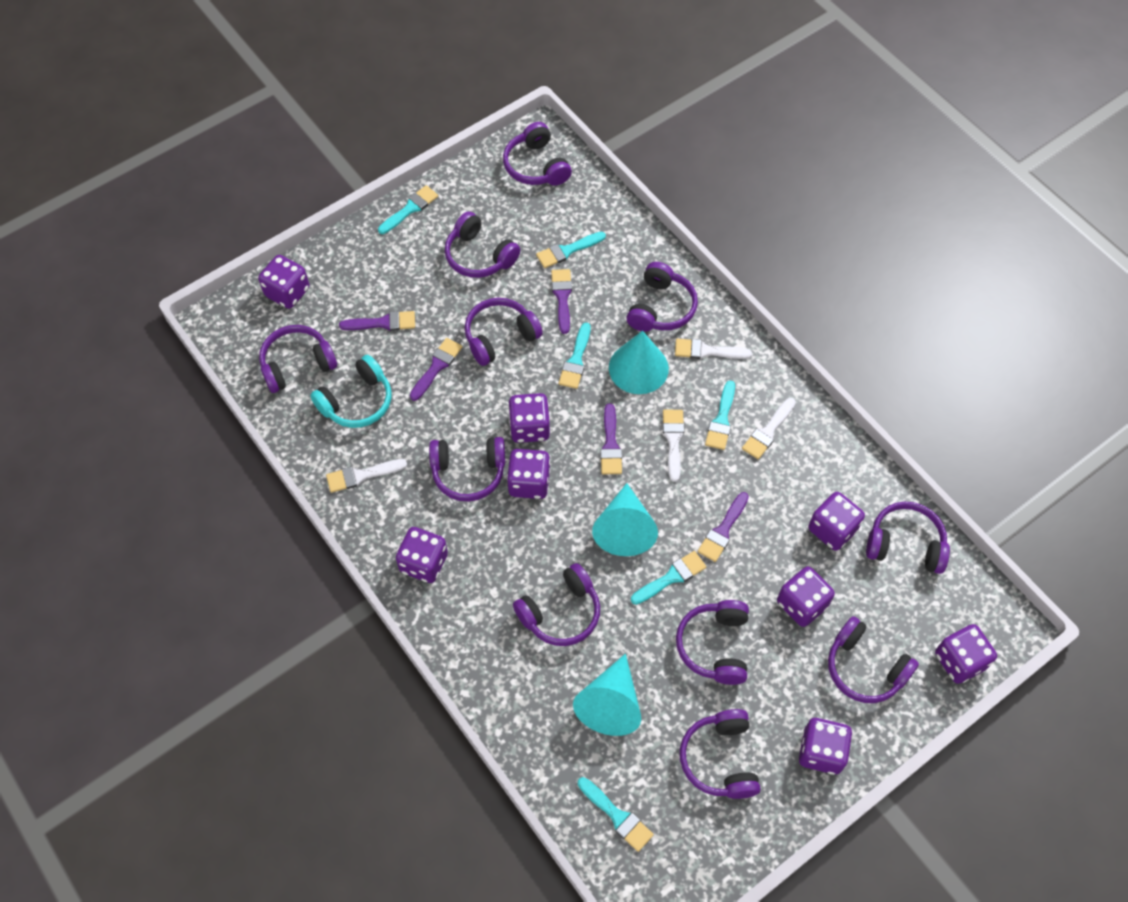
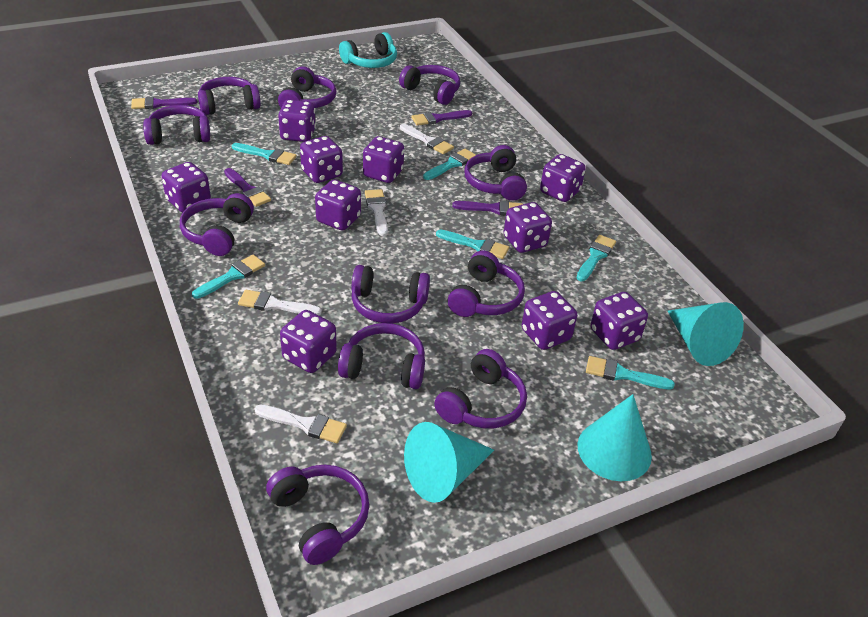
purple brush: 5 -> 4
purple dice: 8 -> 10

